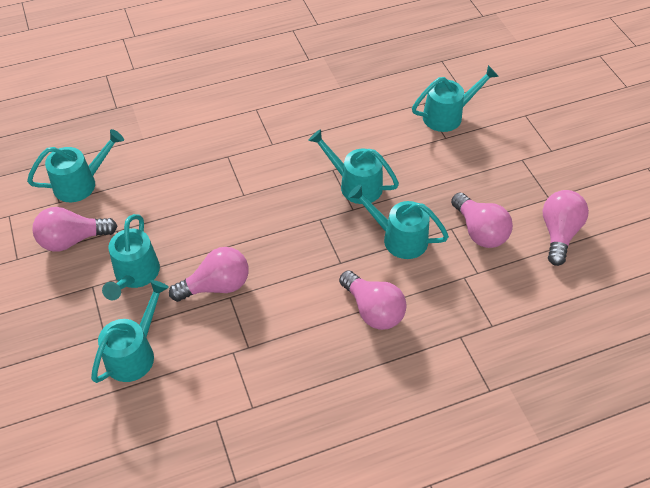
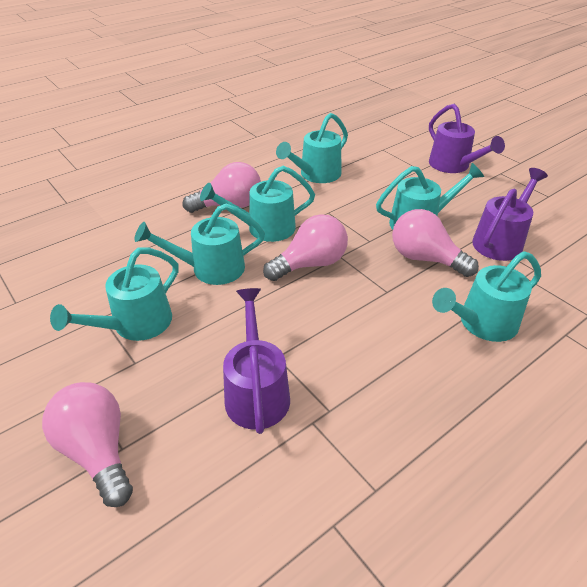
pink light bulb: 5 -> 4
purple watering can: 0 -> 3

